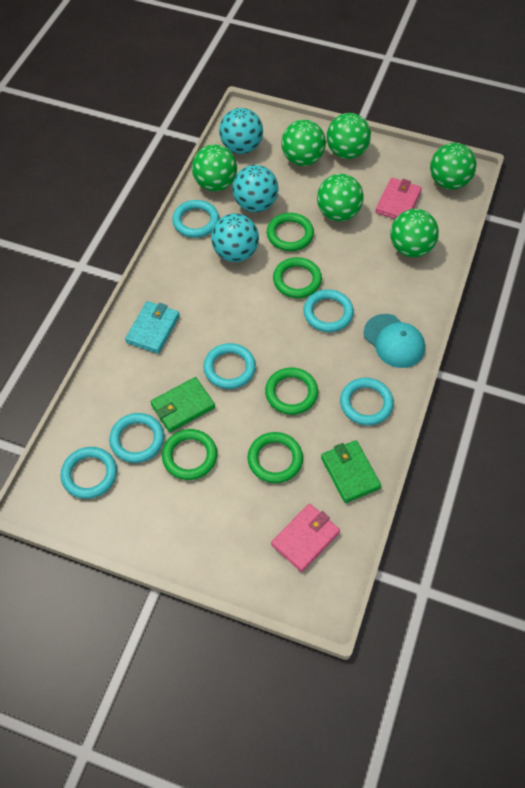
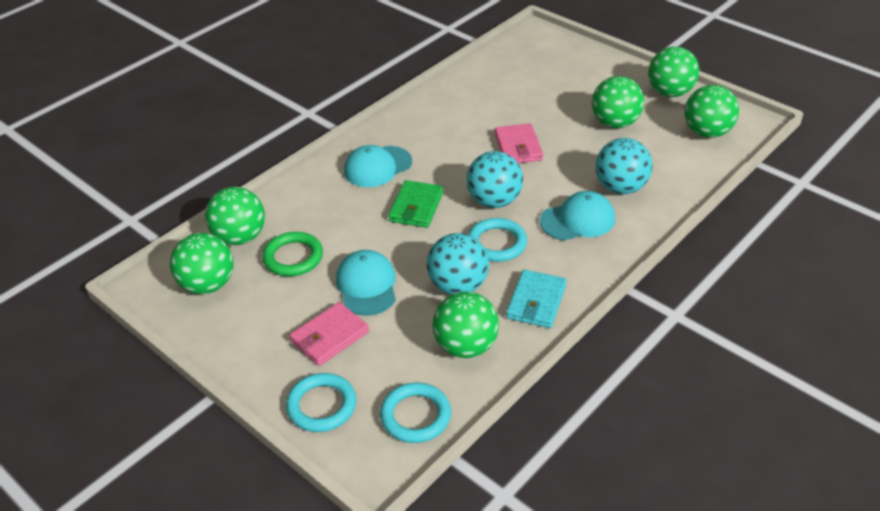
green ring: 5 -> 1
green wallet: 2 -> 1
turquoise cap: 1 -> 3
turquoise ring: 6 -> 3

